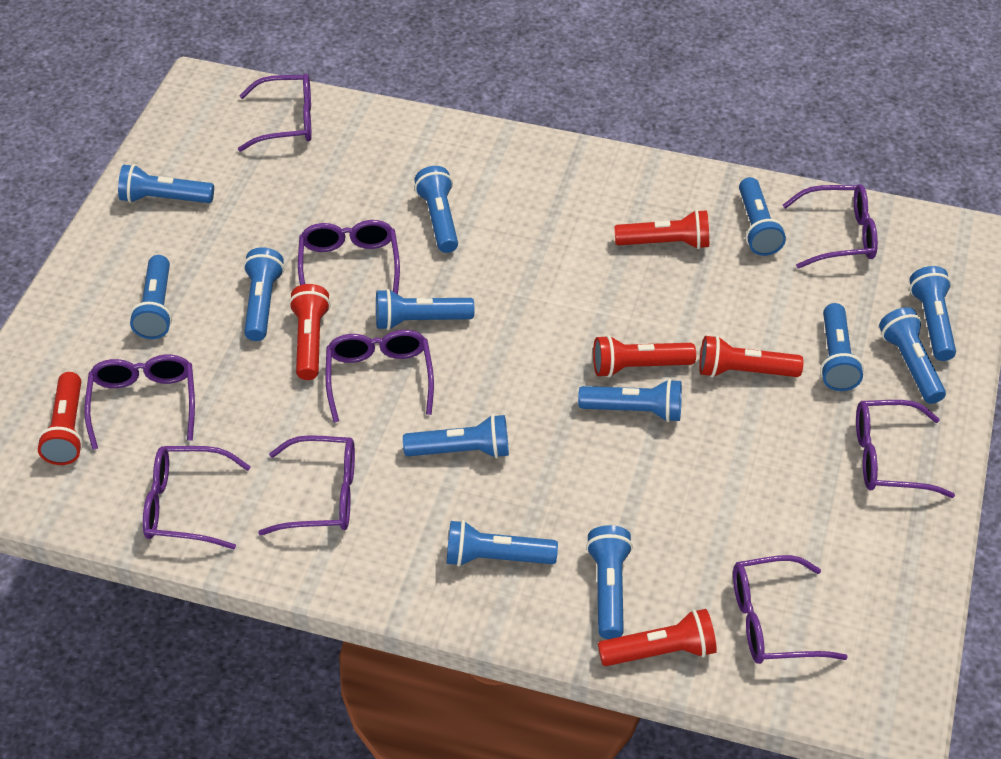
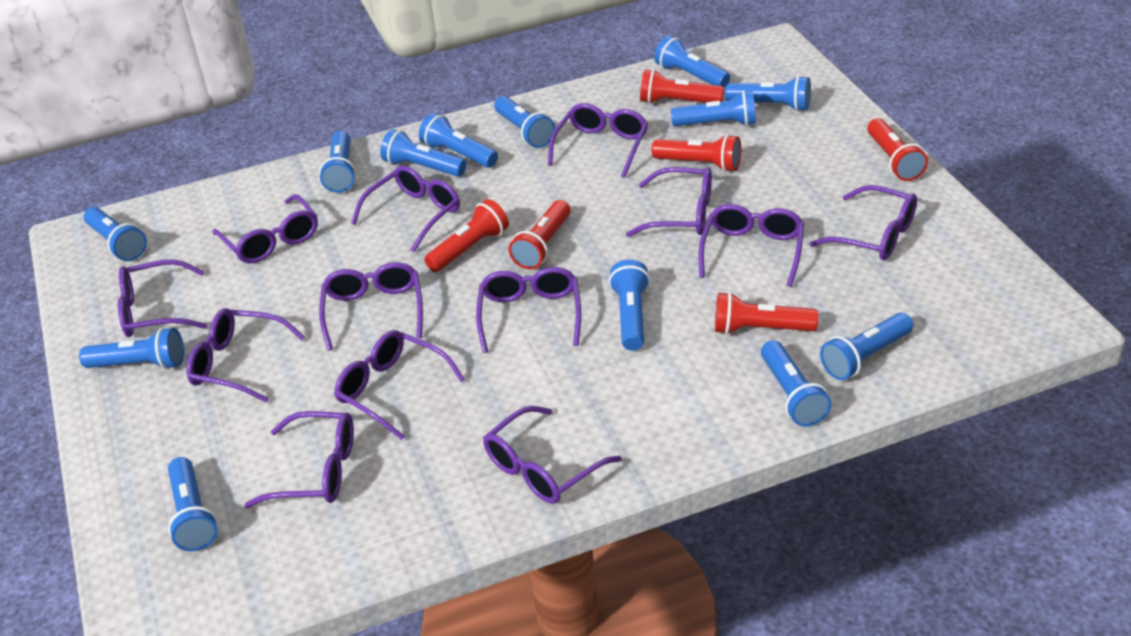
purple glasses: 9 -> 13

